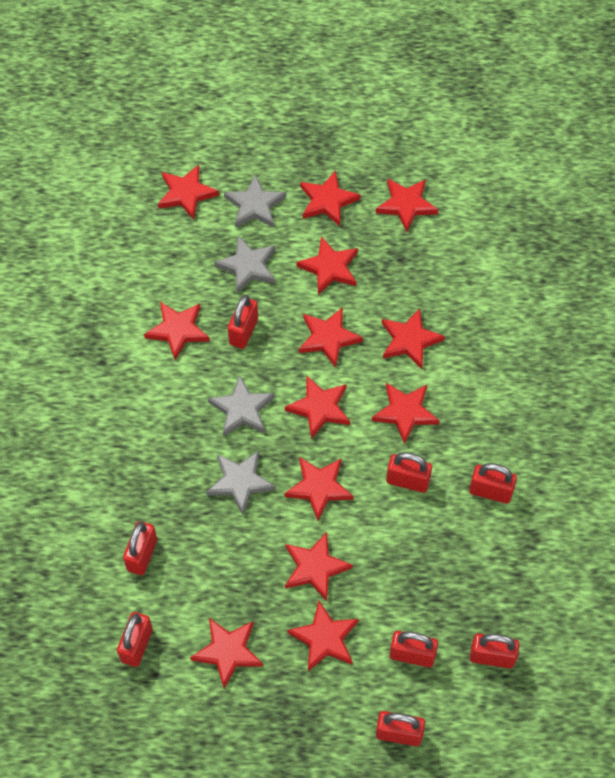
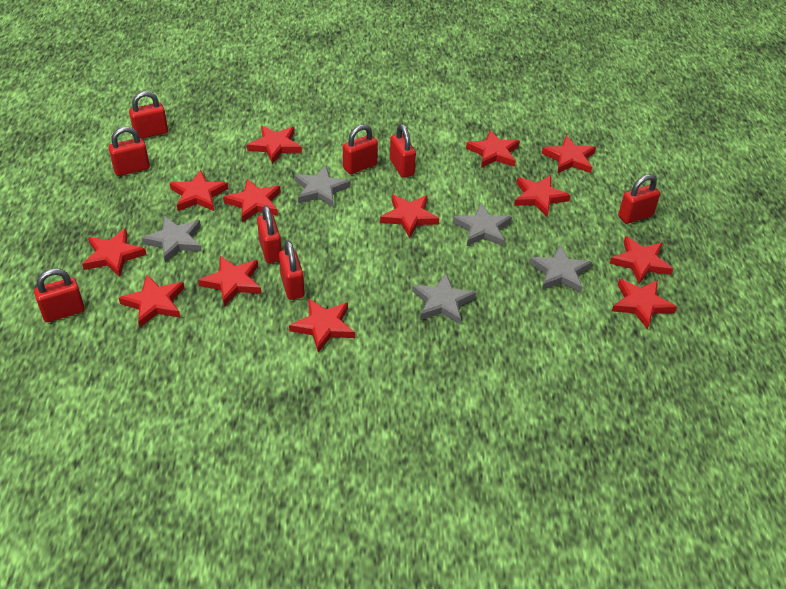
grey star: 4 -> 5

